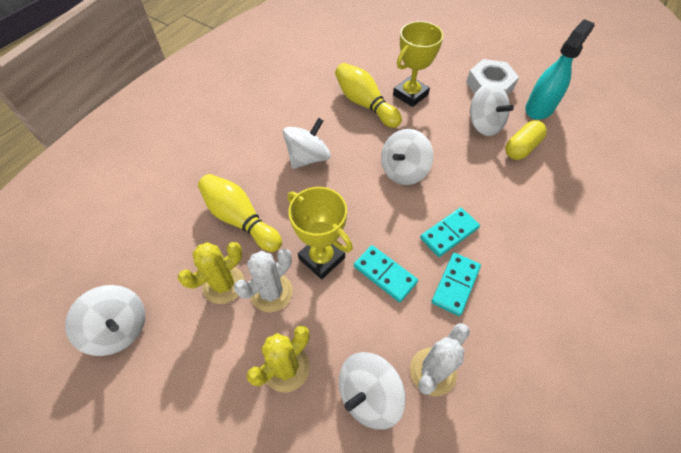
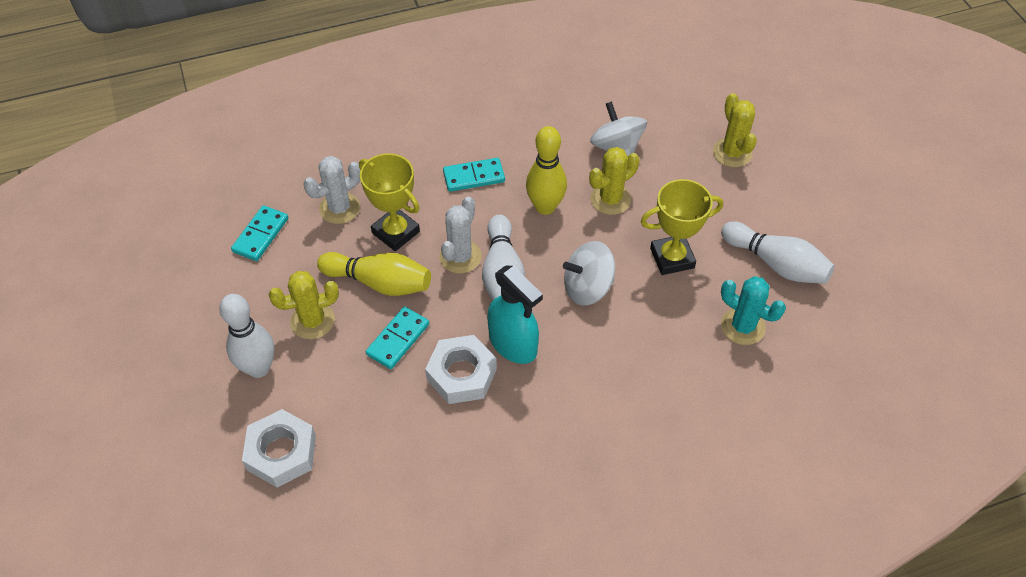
turquoise cactus: 0 -> 1
white bowling pin: 0 -> 3
white nut: 1 -> 2
white spinning top: 5 -> 2
yellow cactus: 2 -> 3
yellow capsule: 1 -> 0

